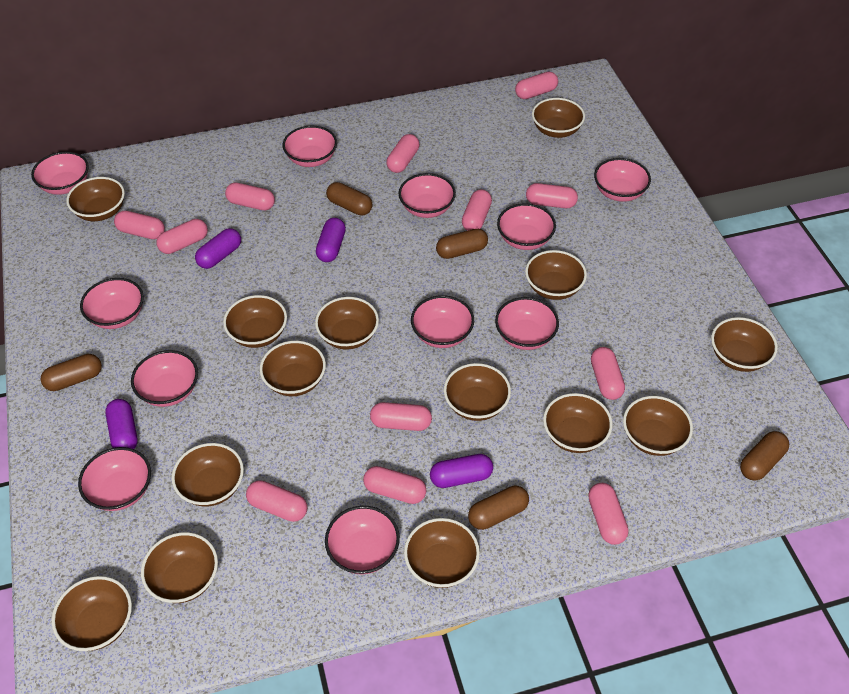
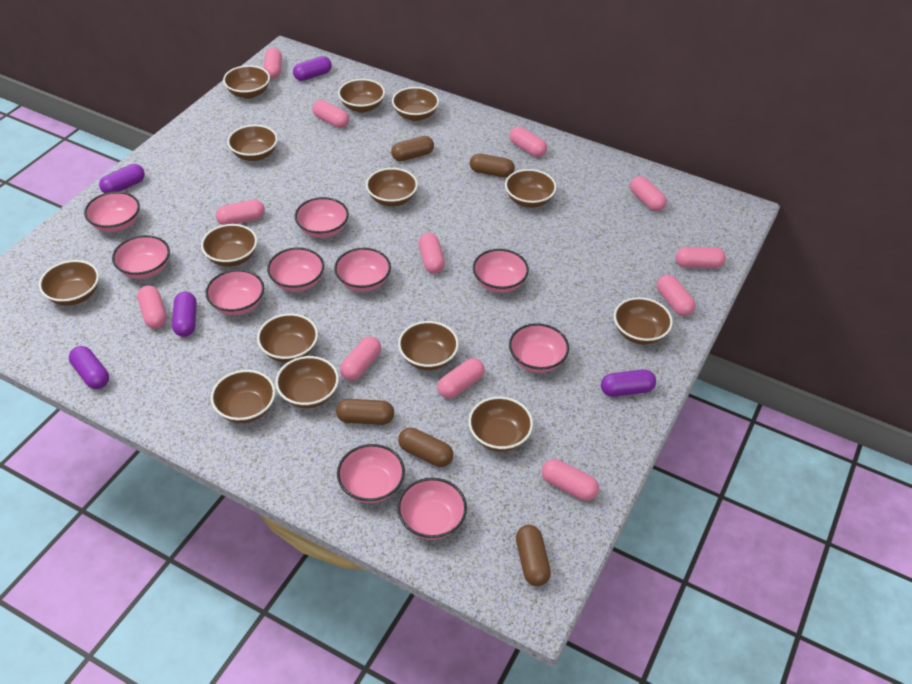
pink bowl: 11 -> 10
purple capsule: 4 -> 5

